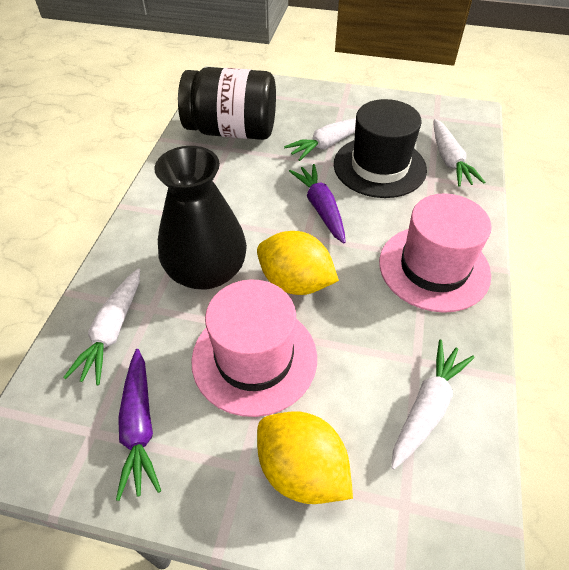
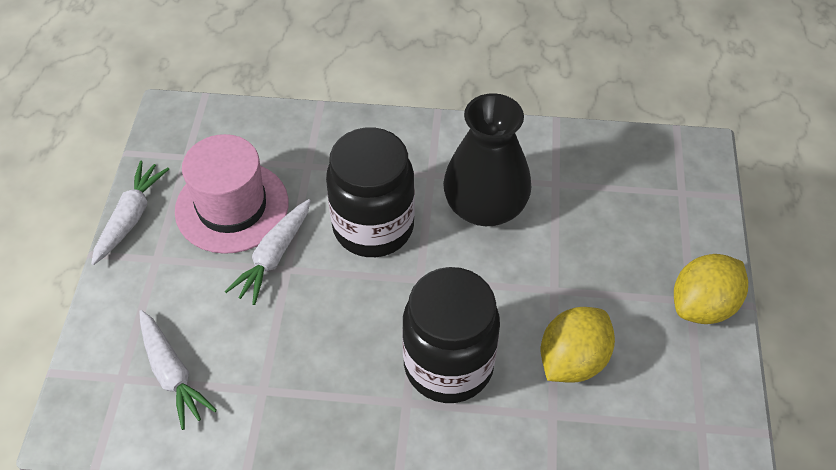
black hat: 1 -> 0
black jar: 1 -> 2
pink hat: 2 -> 1
purple carrot: 2 -> 0
white carrot: 4 -> 3

